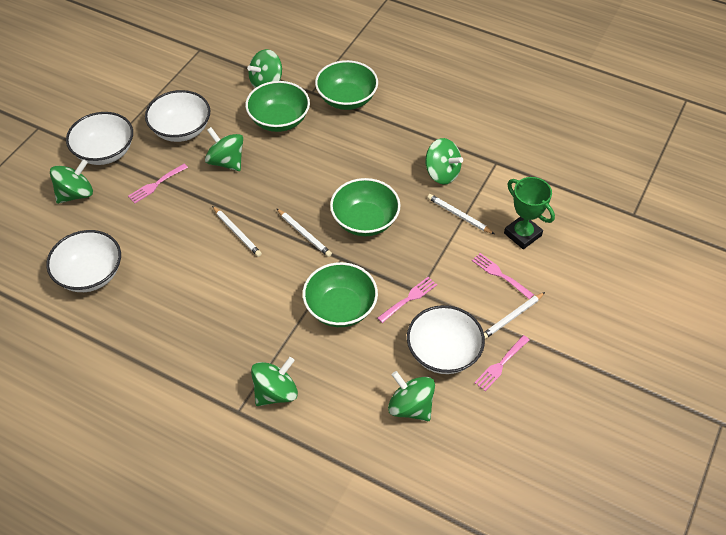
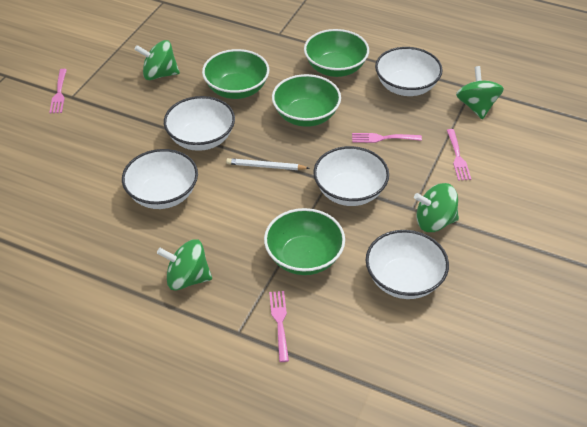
green spinning top: 6 -> 4
green trophy: 1 -> 0
white bowl: 4 -> 5
white pencil: 4 -> 1

